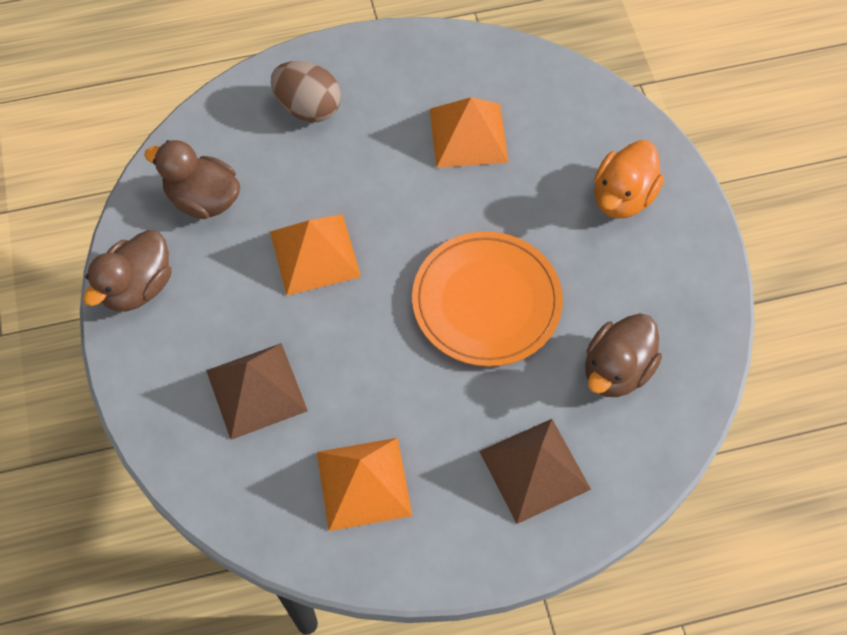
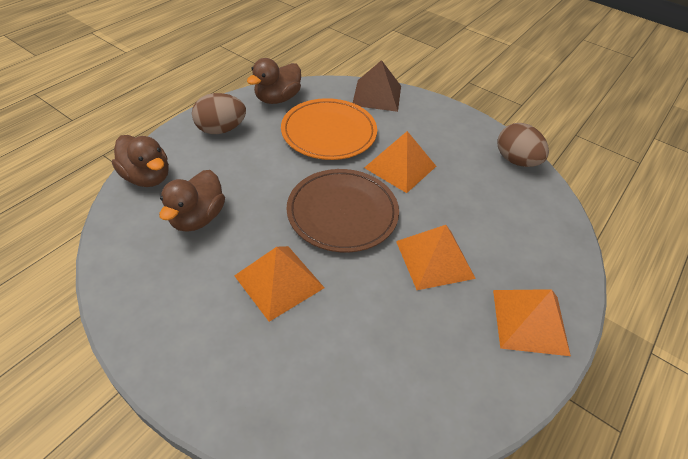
brown egg: 1 -> 2
brown plate: 0 -> 1
brown pyramid: 2 -> 1
orange duck: 1 -> 0
orange pyramid: 3 -> 4

